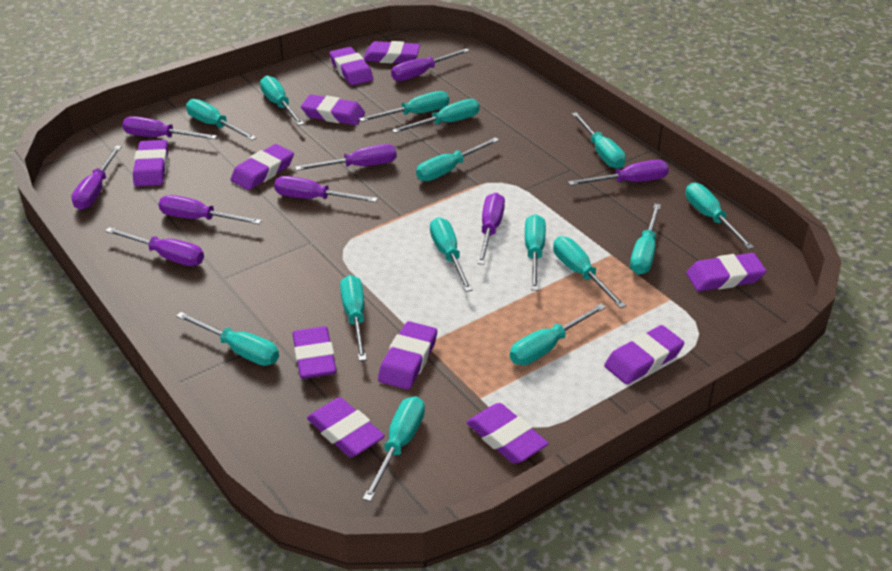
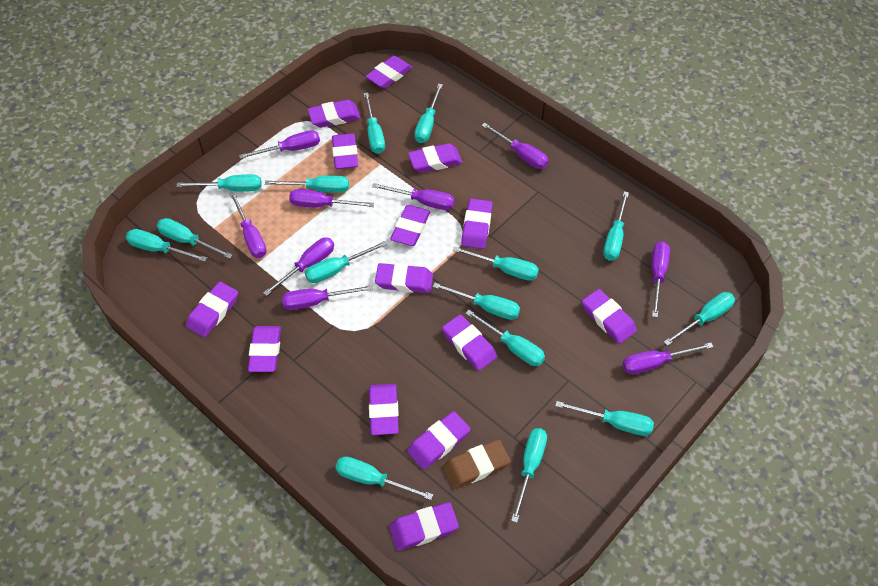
brown eraser: 0 -> 1
purple eraser: 11 -> 14

